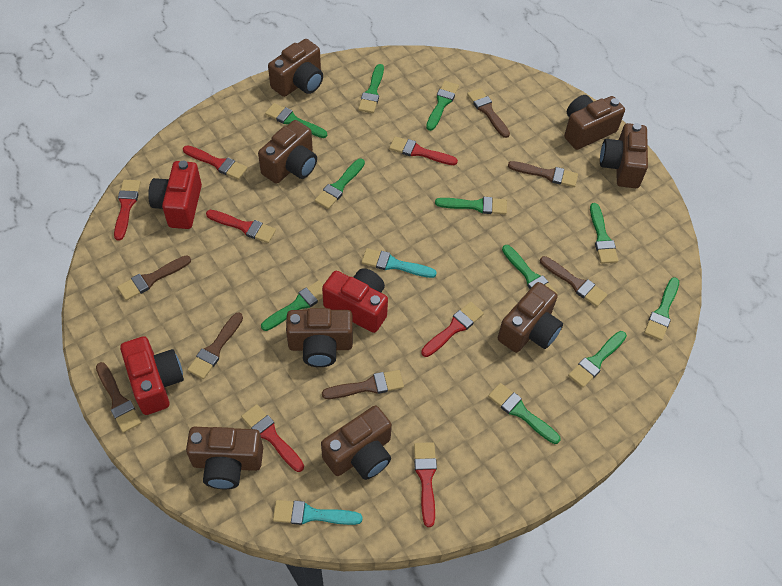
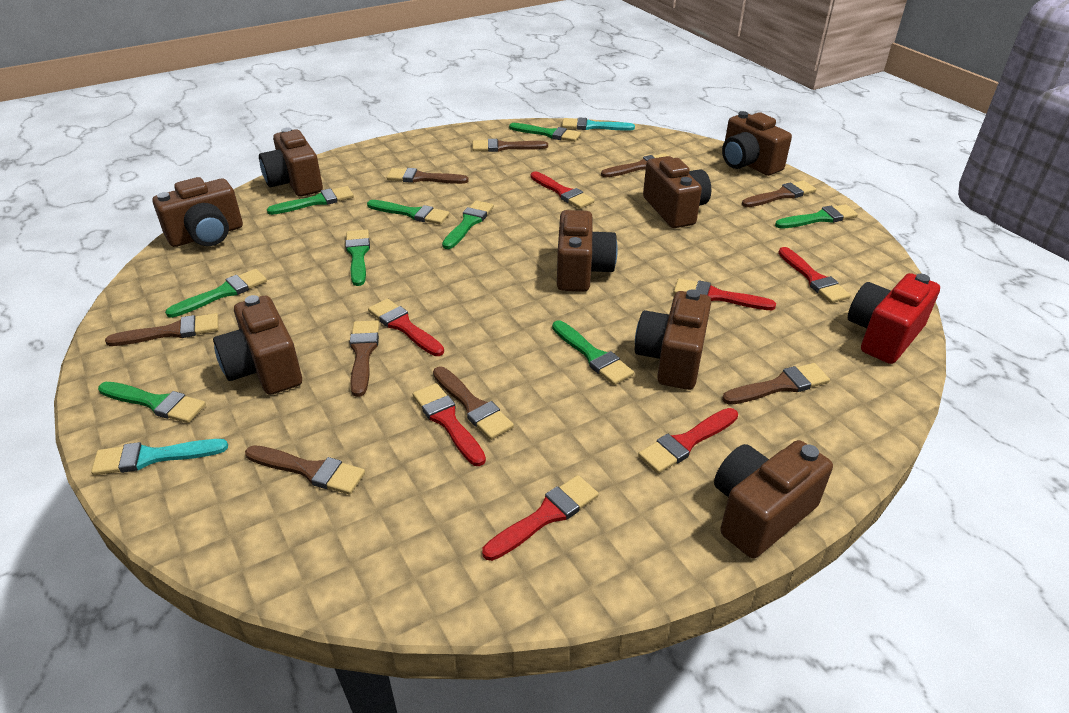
brown brush: 7 -> 9
green brush: 11 -> 9
red camera: 3 -> 1

